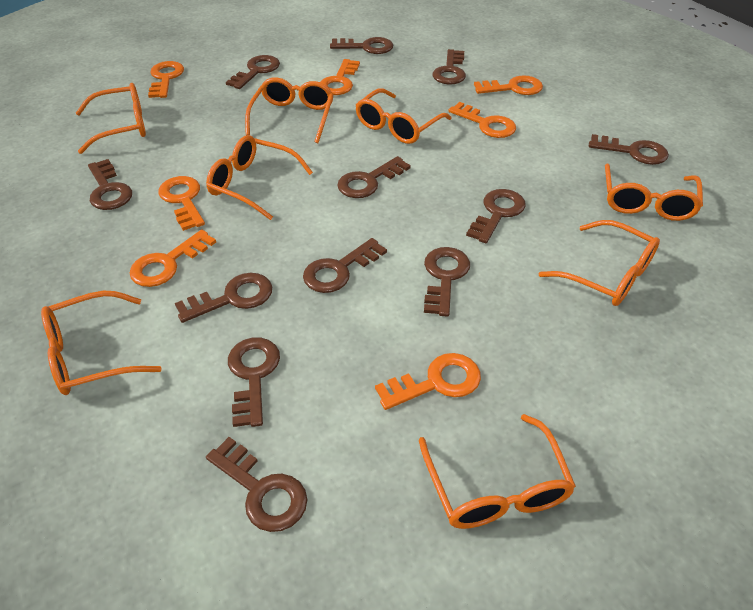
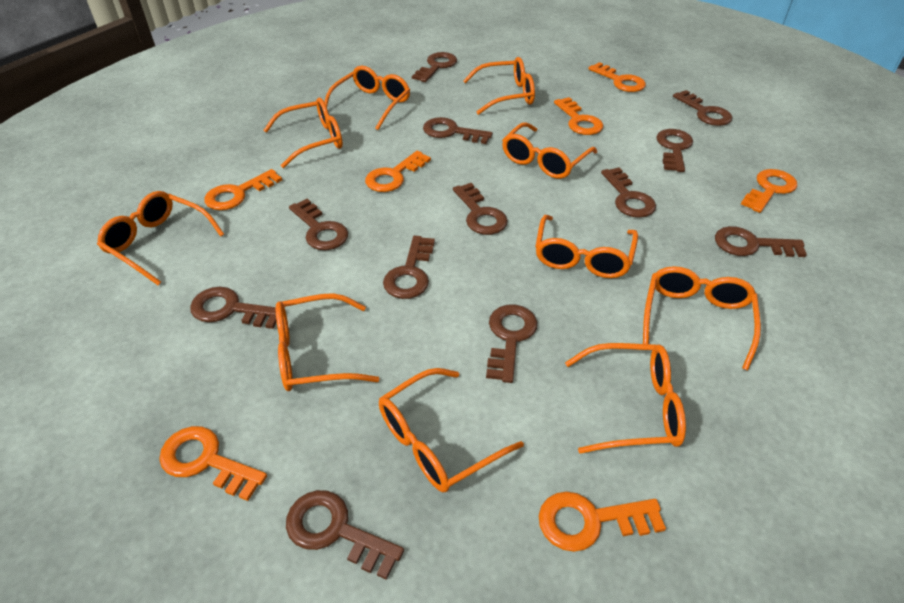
orange glasses: 8 -> 10

